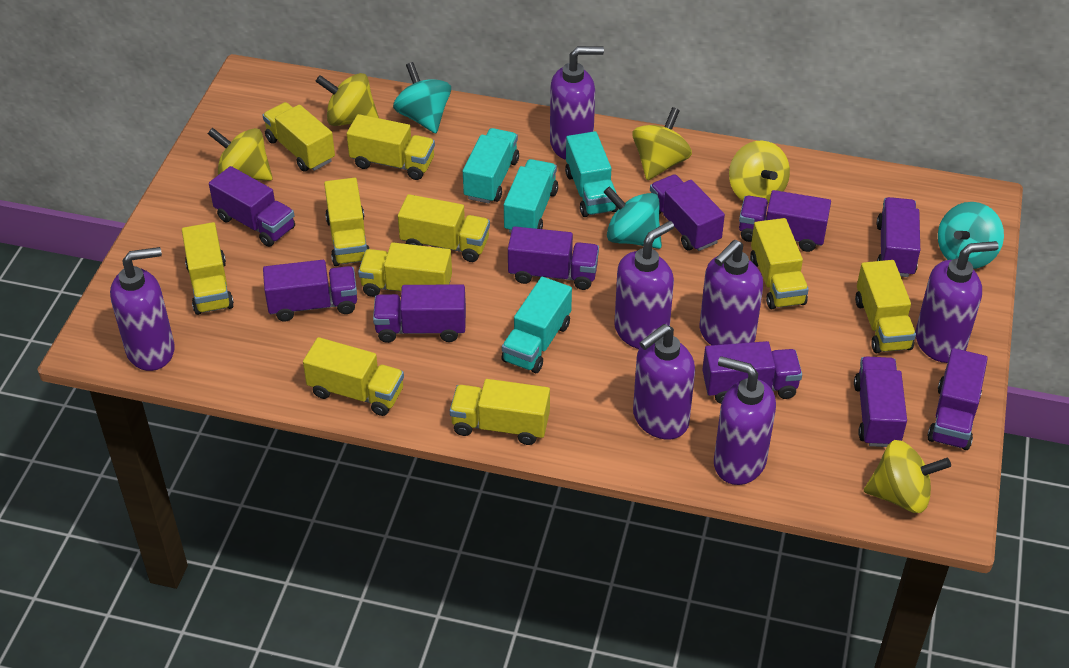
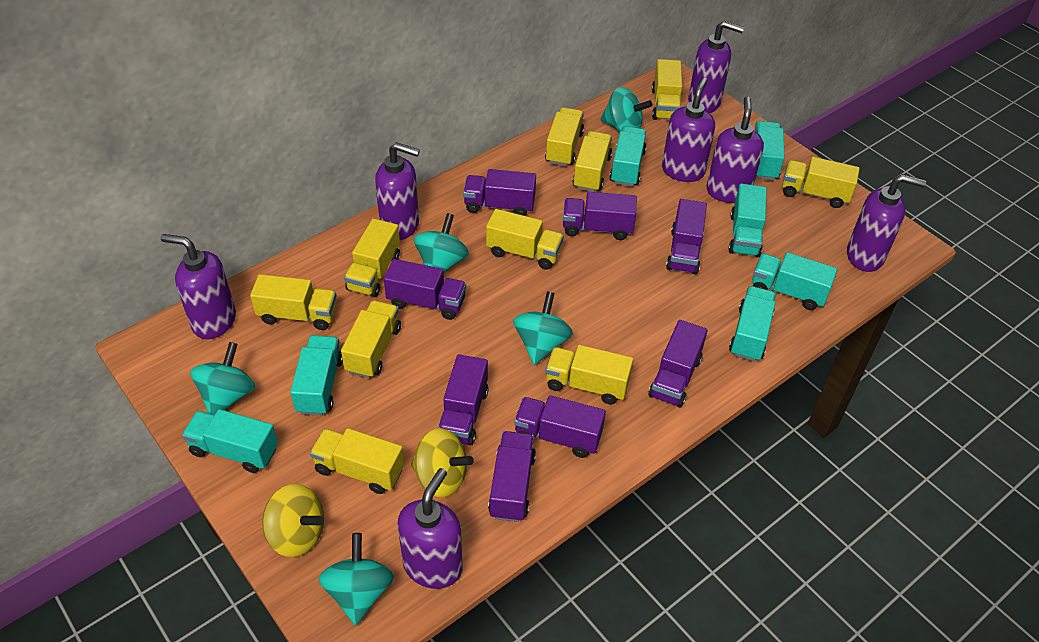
purple truck: 10 -> 8
turquoise spinning top: 3 -> 5
turquoise truck: 4 -> 7
yellow spinning top: 5 -> 2

